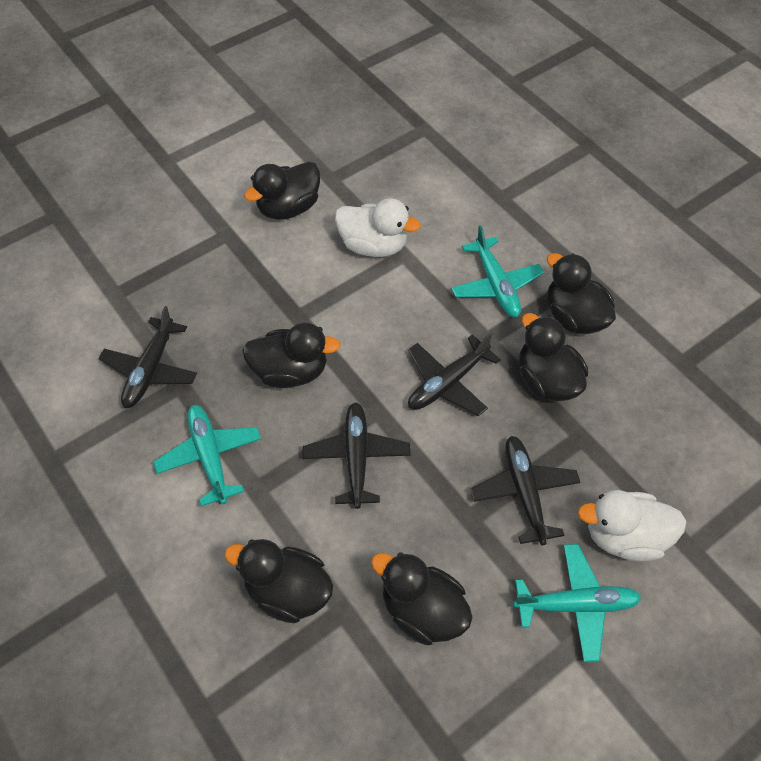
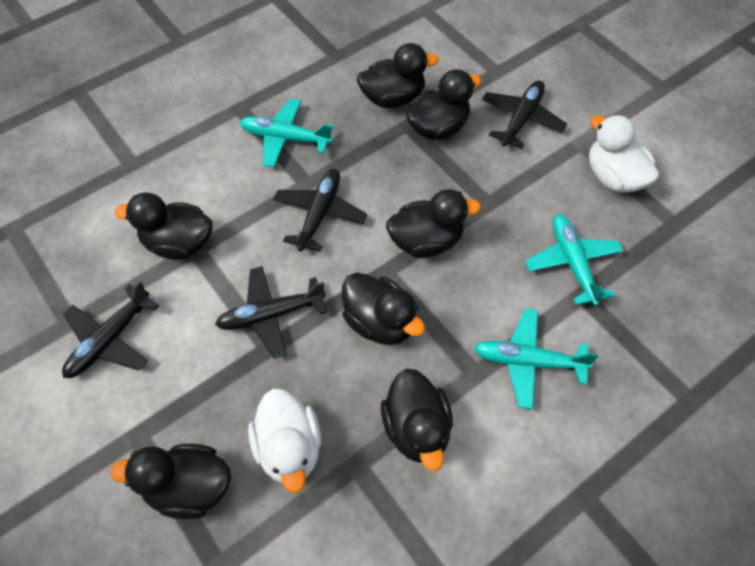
black duck: 6 -> 7

